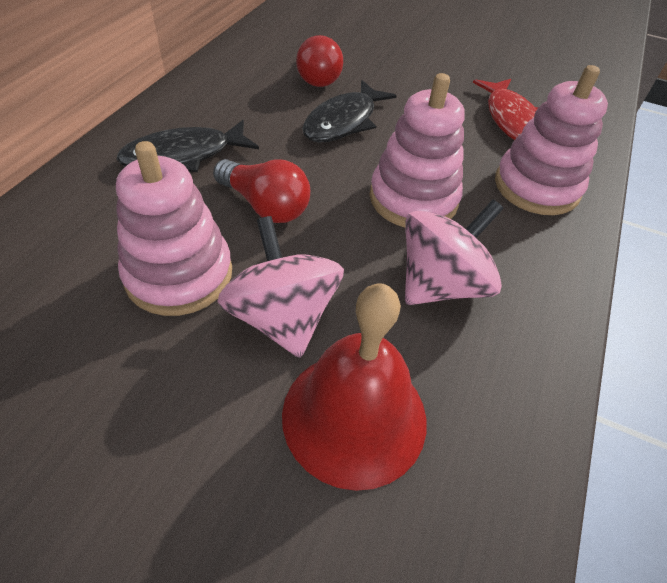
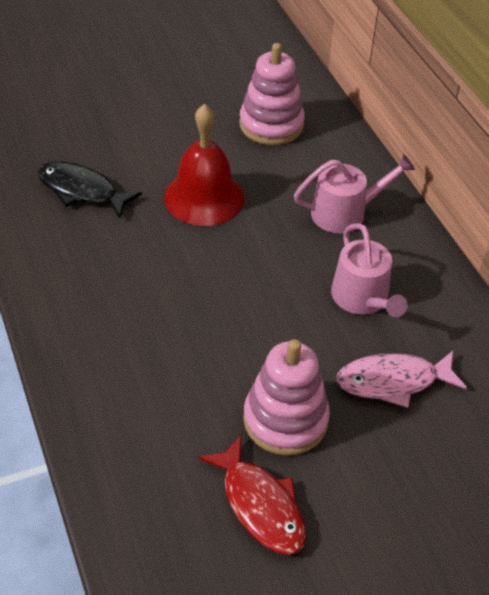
black fish: 2 -> 1
pink fish: 0 -> 1
pink spinning top: 2 -> 0
pink stacking toy: 3 -> 2
pink watering can: 0 -> 2
red light bulb: 2 -> 0

